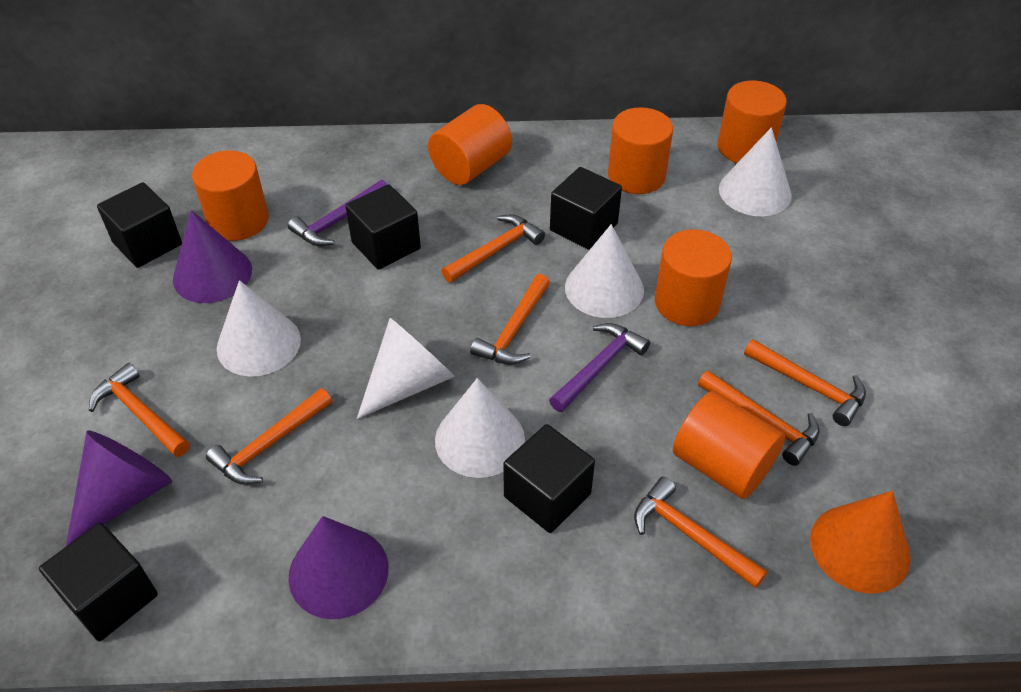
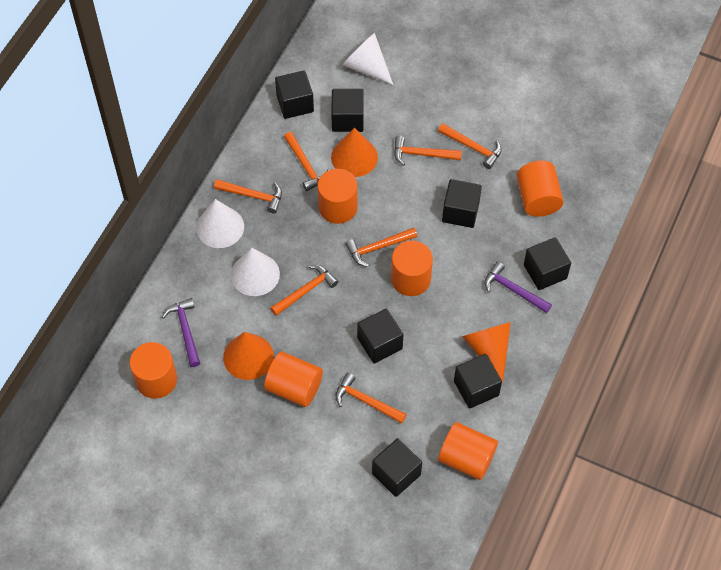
black cube: 5 -> 7
orange cone: 1 -> 3
purple cone: 3 -> 0
white cone: 5 -> 3

